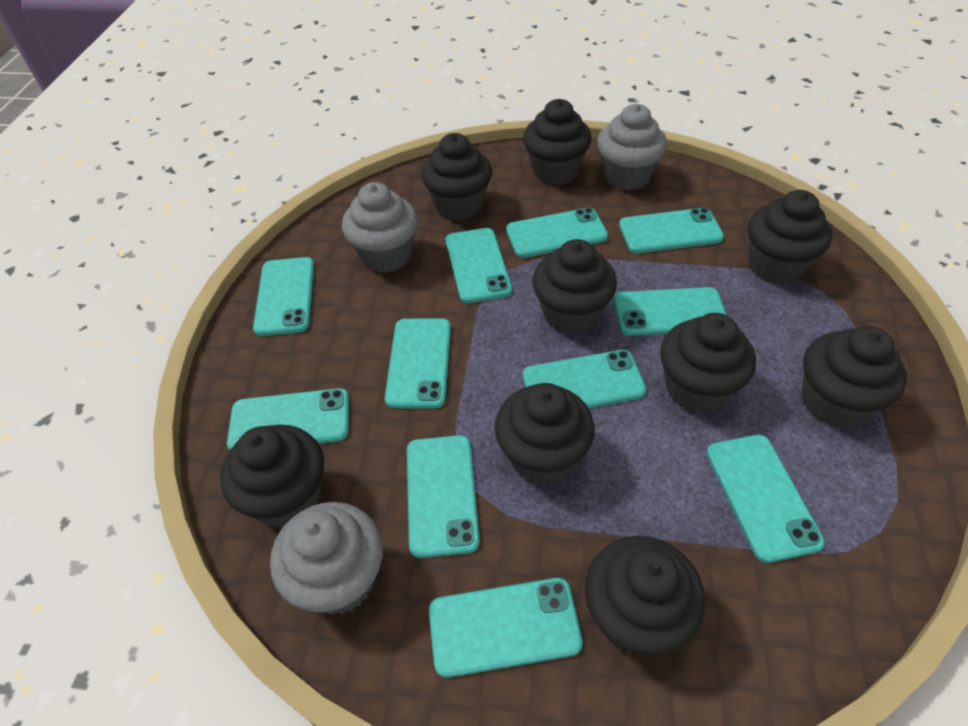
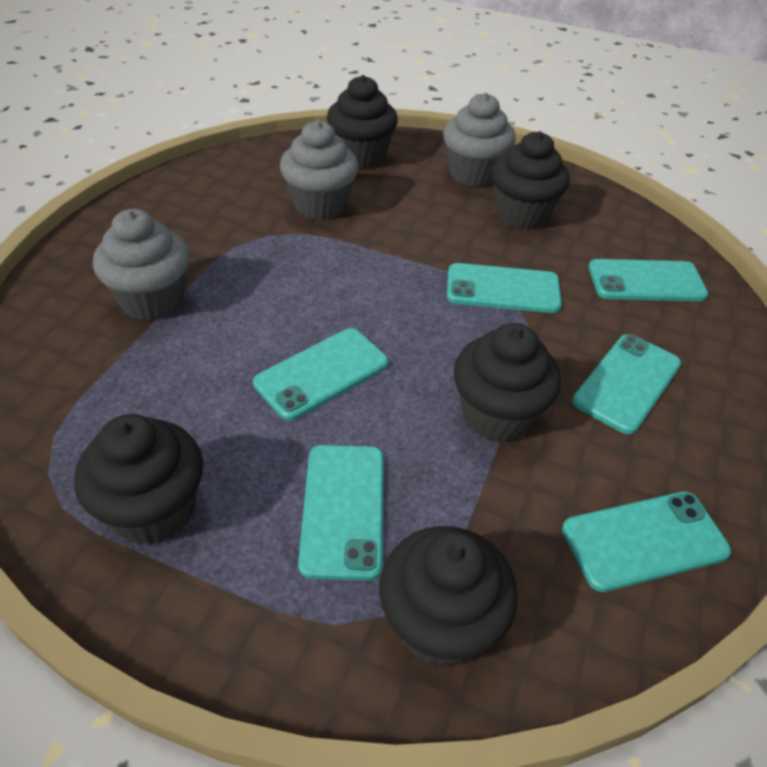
black cupcake: 9 -> 5
turquoise phone: 11 -> 6

